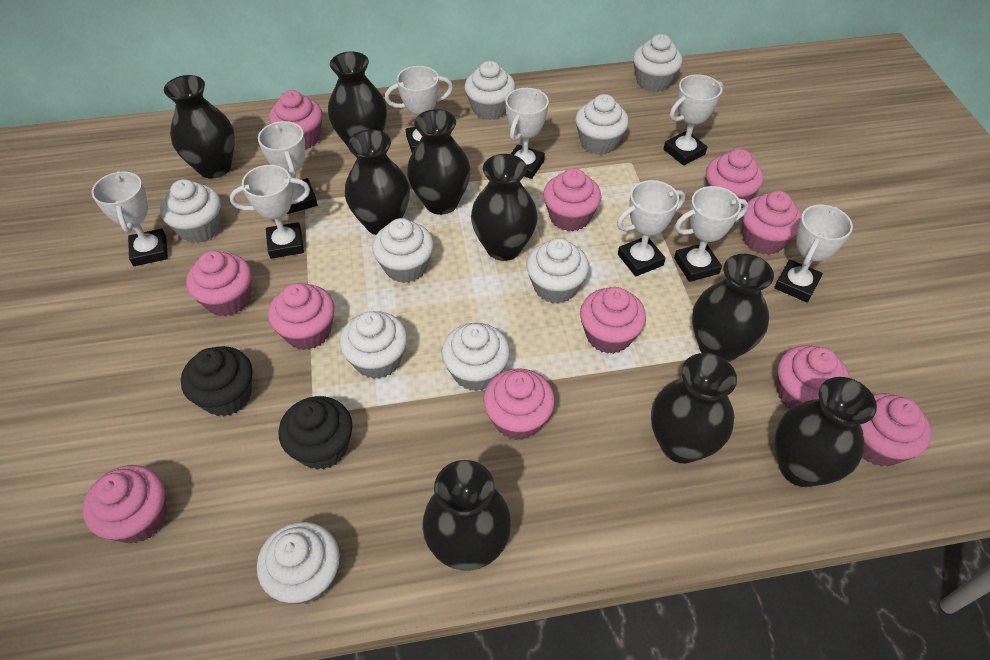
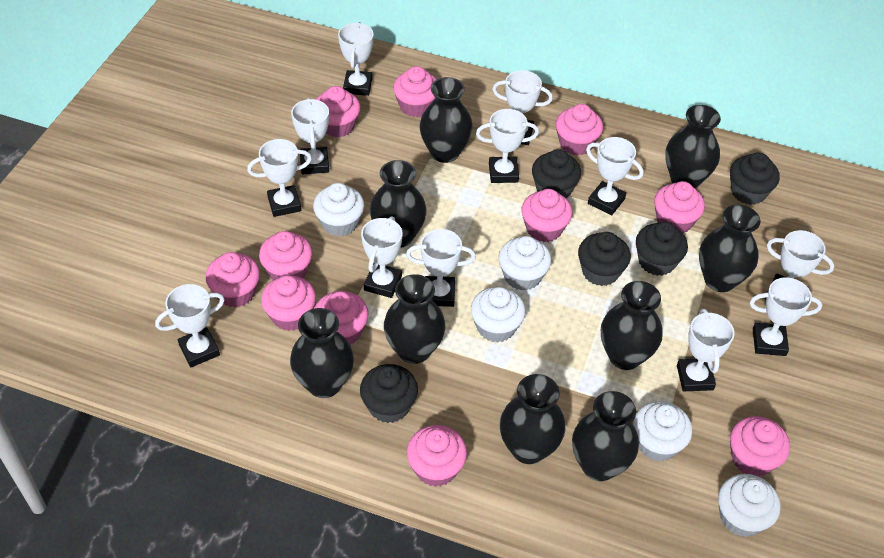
black cupcake: 2 -> 5
white cupcake: 9 -> 5
white trophy: 9 -> 12

